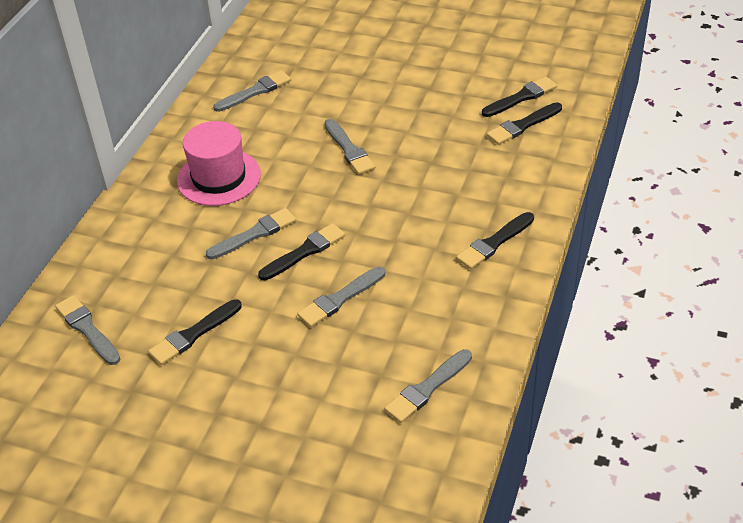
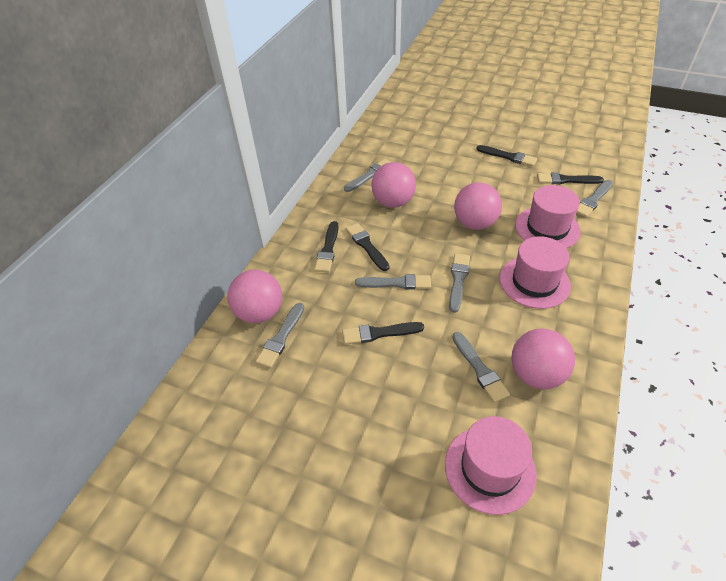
pink ball: 0 -> 4
pink hat: 1 -> 3

